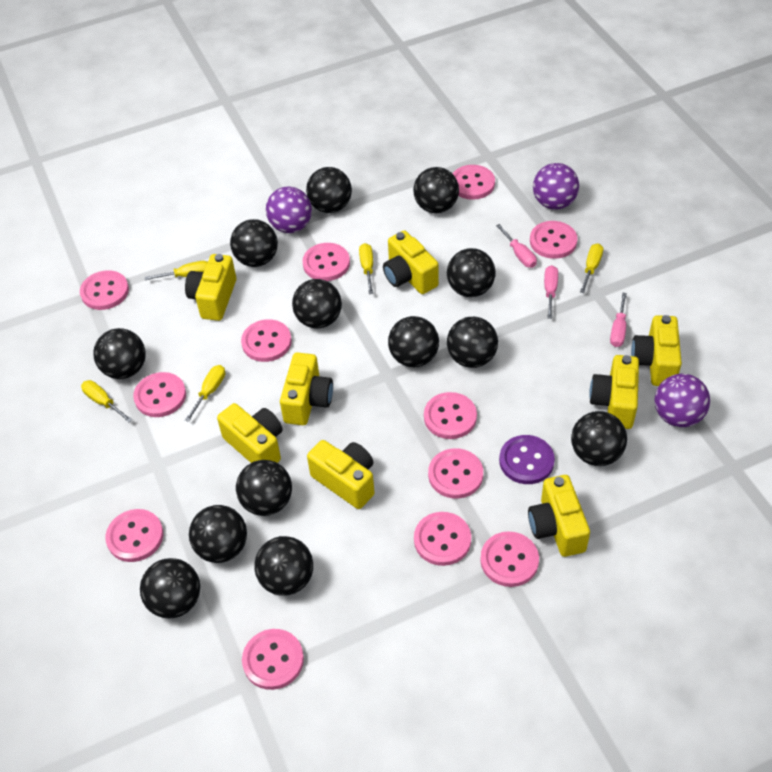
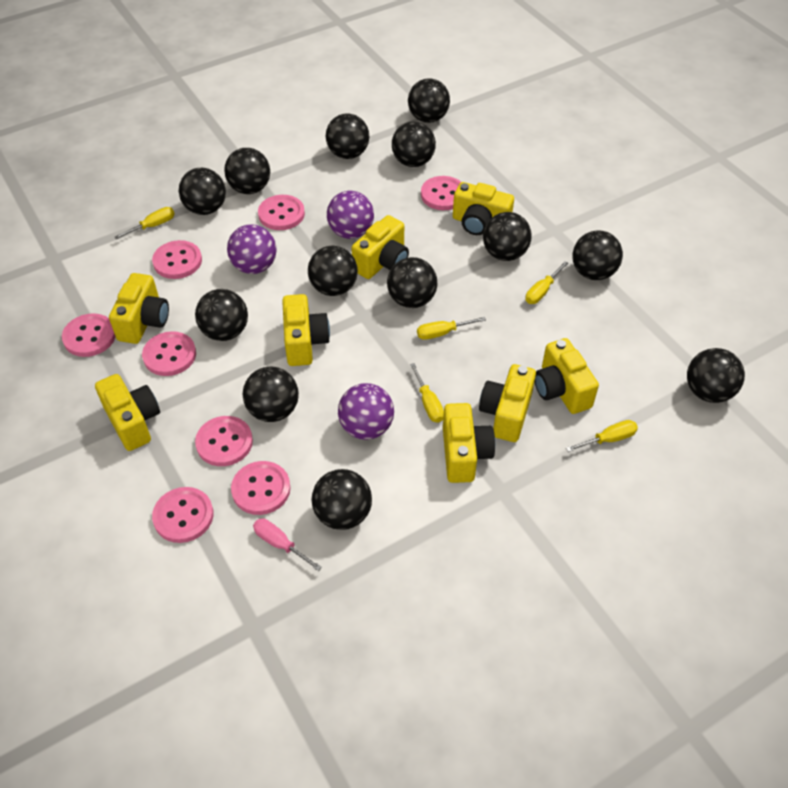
pink button: 12 -> 8
pink screwdriver: 3 -> 1
purple button: 1 -> 0

